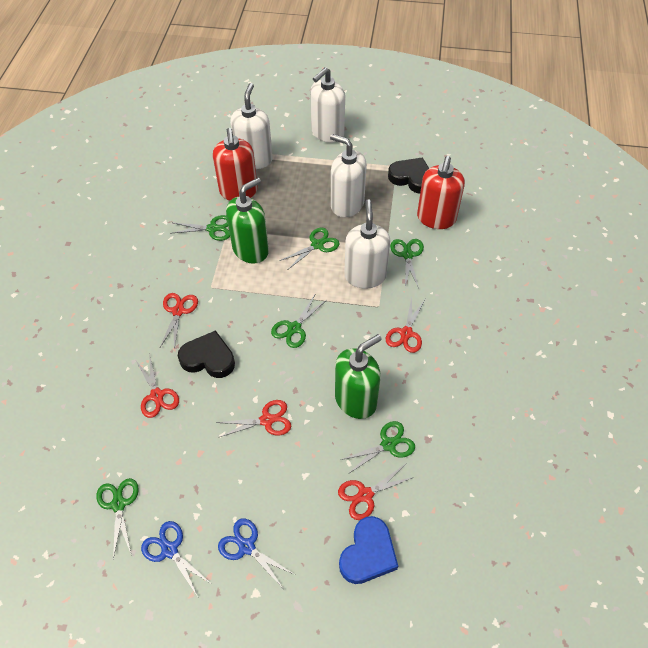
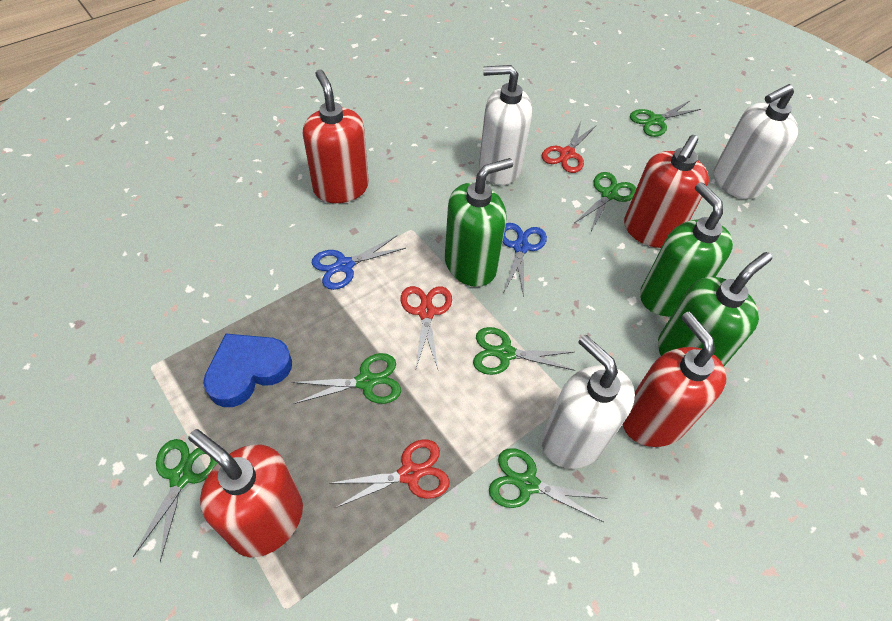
black heart: 2 -> 0
green soap dispenser: 2 -> 3
red scissors: 5 -> 3
red soap dispenser: 2 -> 4
white soap dispenser: 4 -> 3

